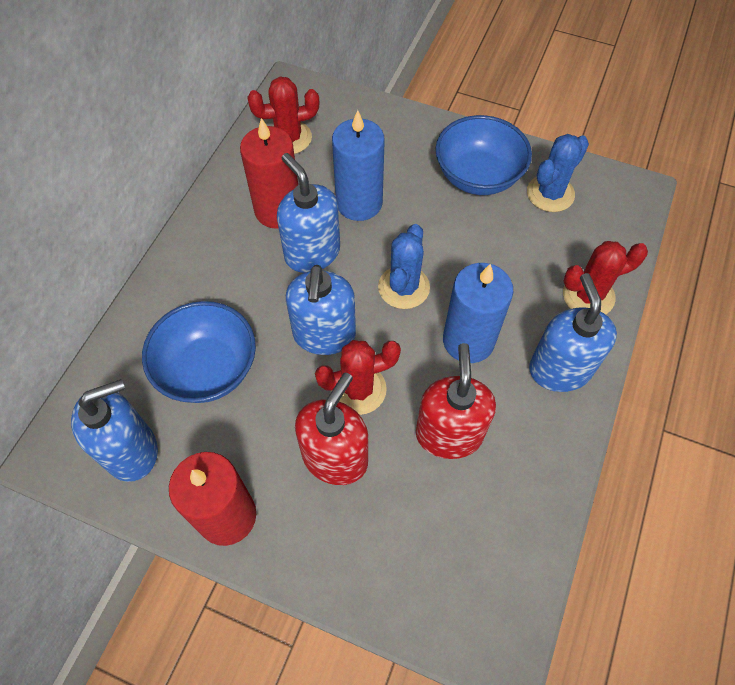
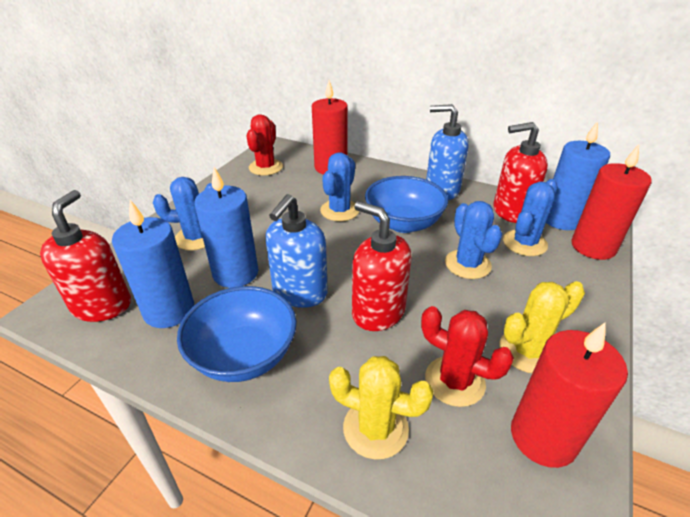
blue cactus: 2 -> 4
blue candle: 2 -> 3
blue soap dispenser: 4 -> 2
red cactus: 3 -> 2
red candle: 2 -> 3
red soap dispenser: 2 -> 3
yellow cactus: 0 -> 2

